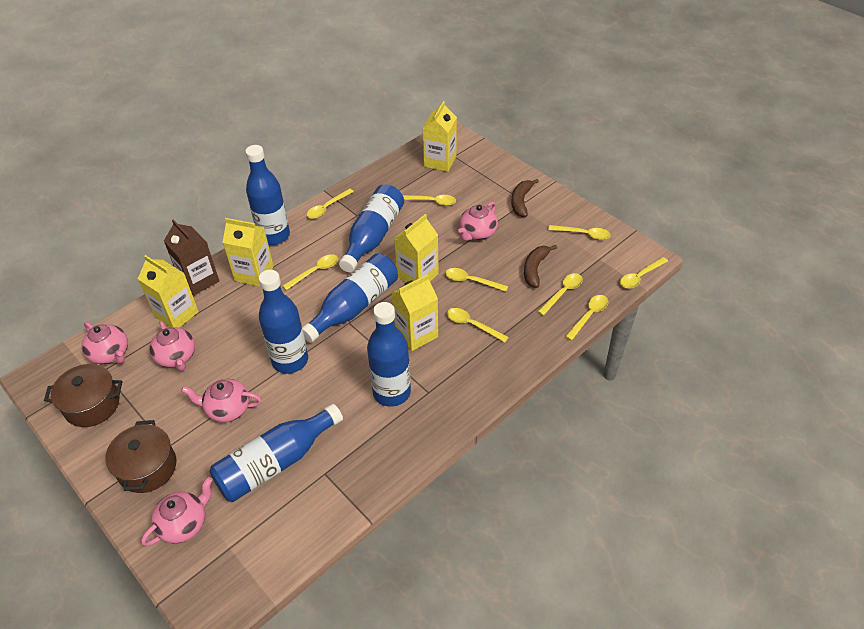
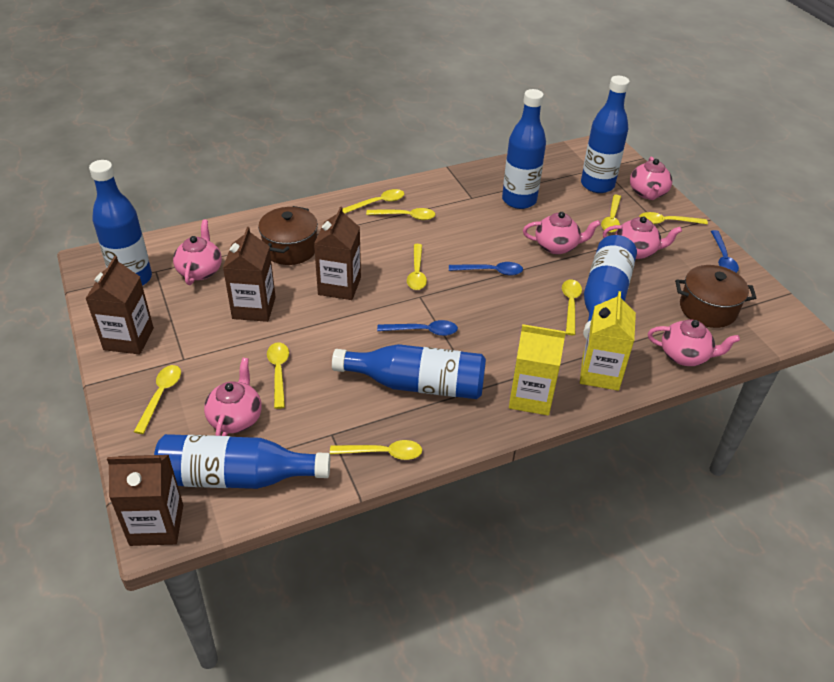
blue spoon: 0 -> 3
brown banana: 2 -> 0
brown carton: 1 -> 4
pink teapot: 5 -> 6
yellow carton: 5 -> 2

